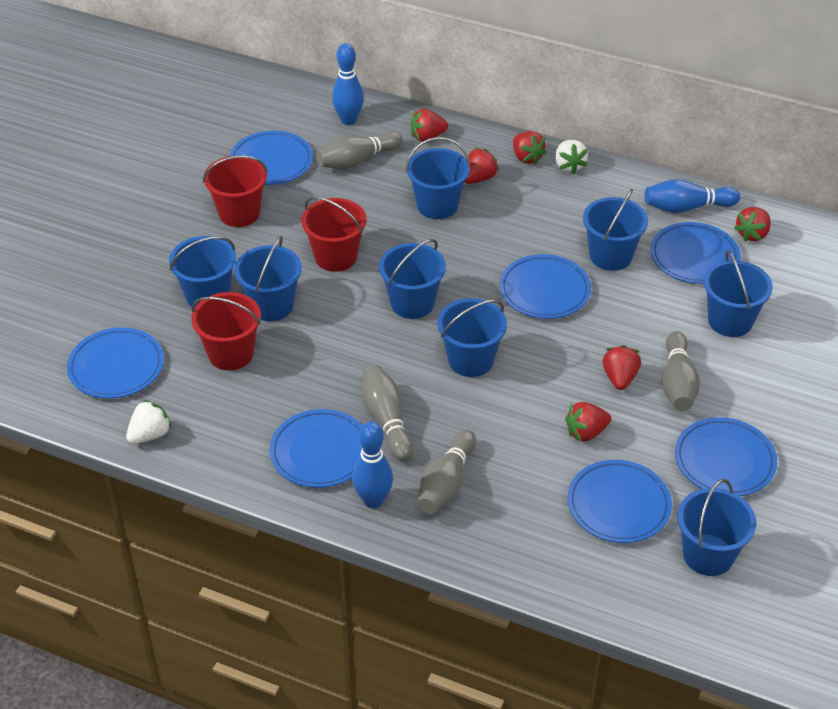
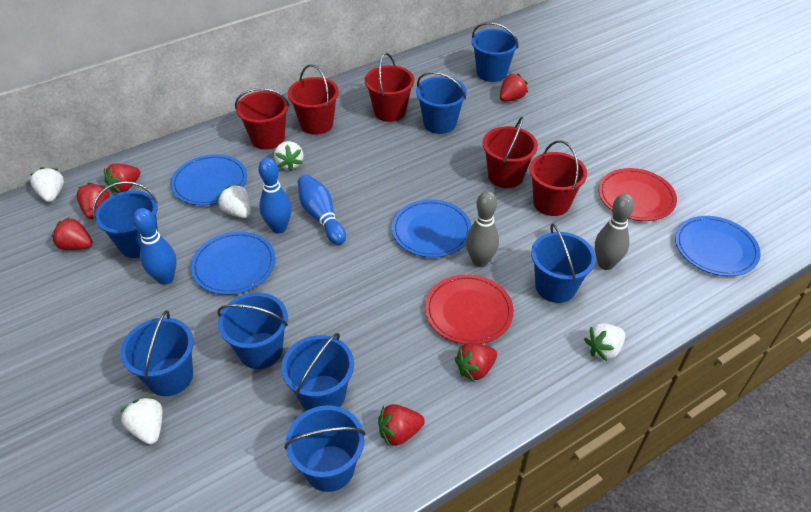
blue plate: 7 -> 4
grey bowling pin: 4 -> 2
red bucket: 3 -> 5
red plate: 0 -> 2
white strawberry: 2 -> 5

